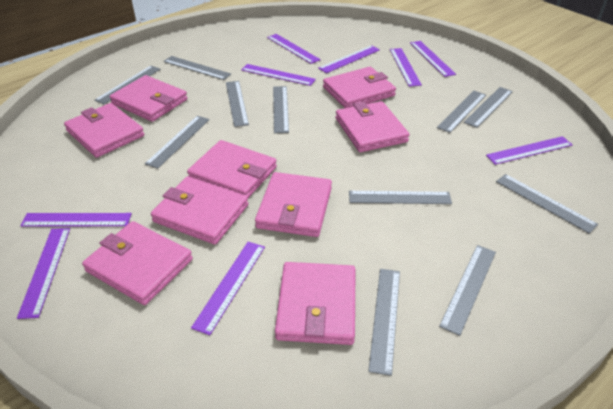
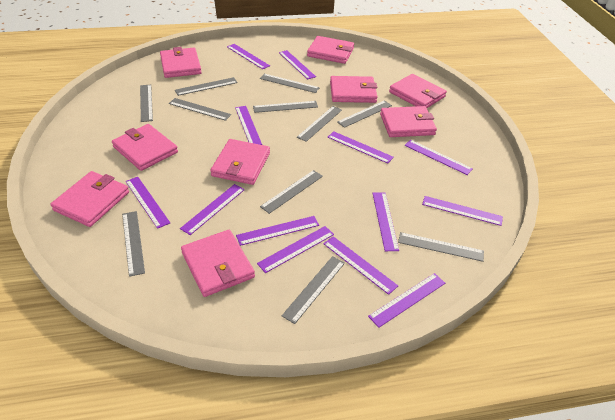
purple ruler: 9 -> 13

